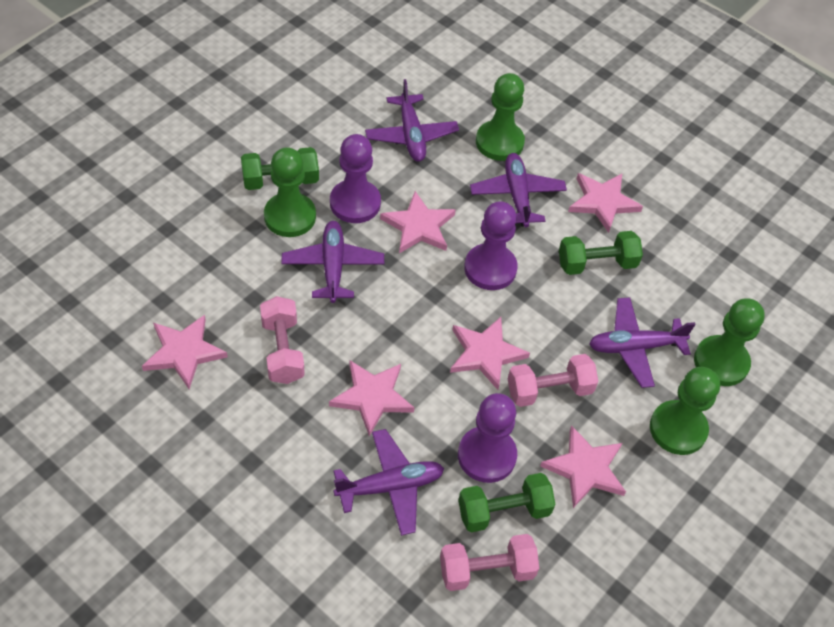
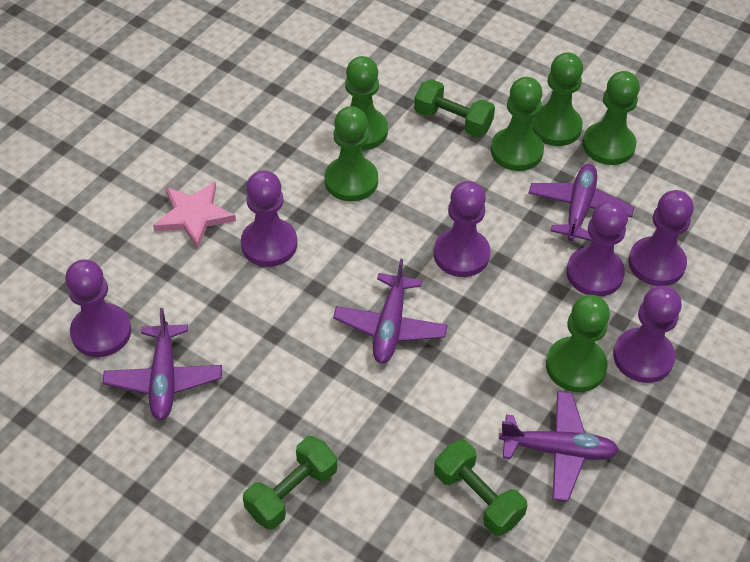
green pawn: 4 -> 6
pink dumbbell: 3 -> 0
pink star: 6 -> 1
purple pawn: 3 -> 6
purple plane: 5 -> 4

